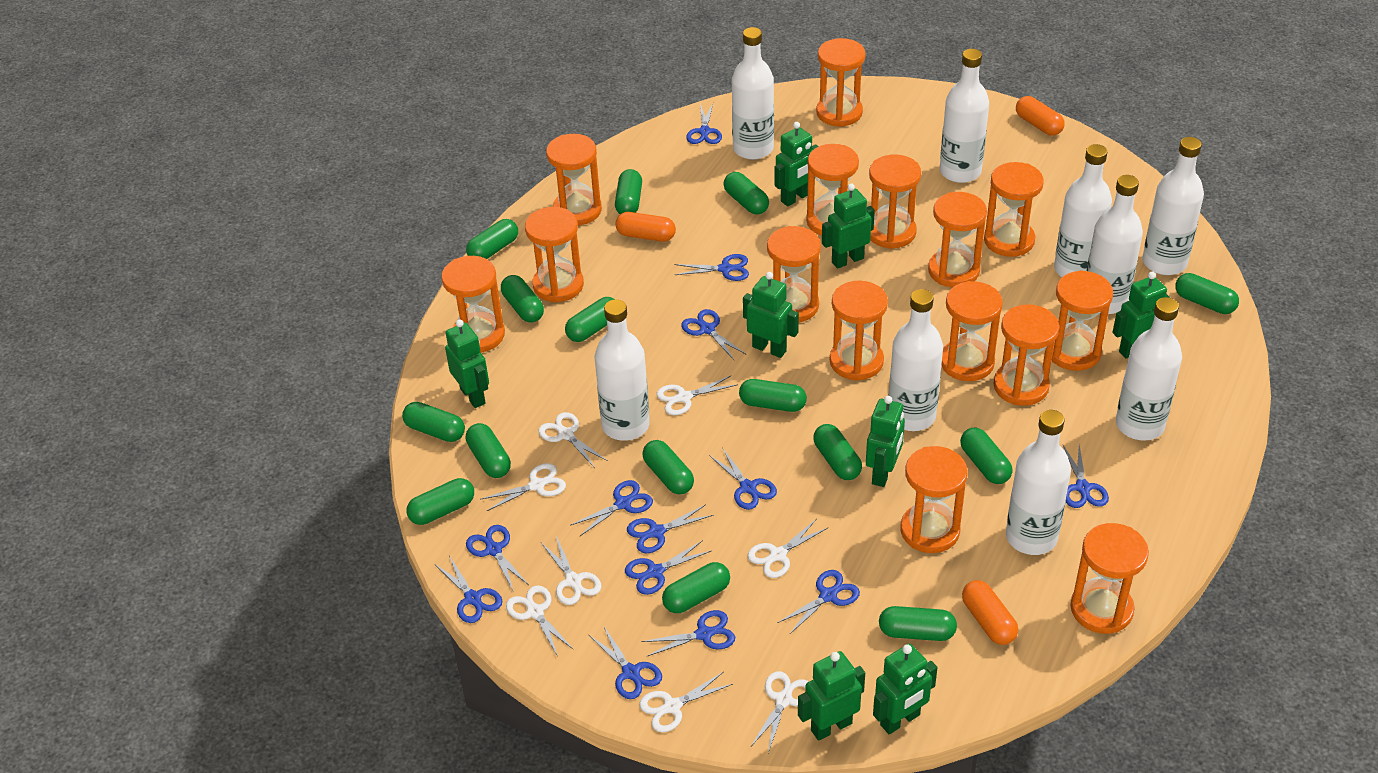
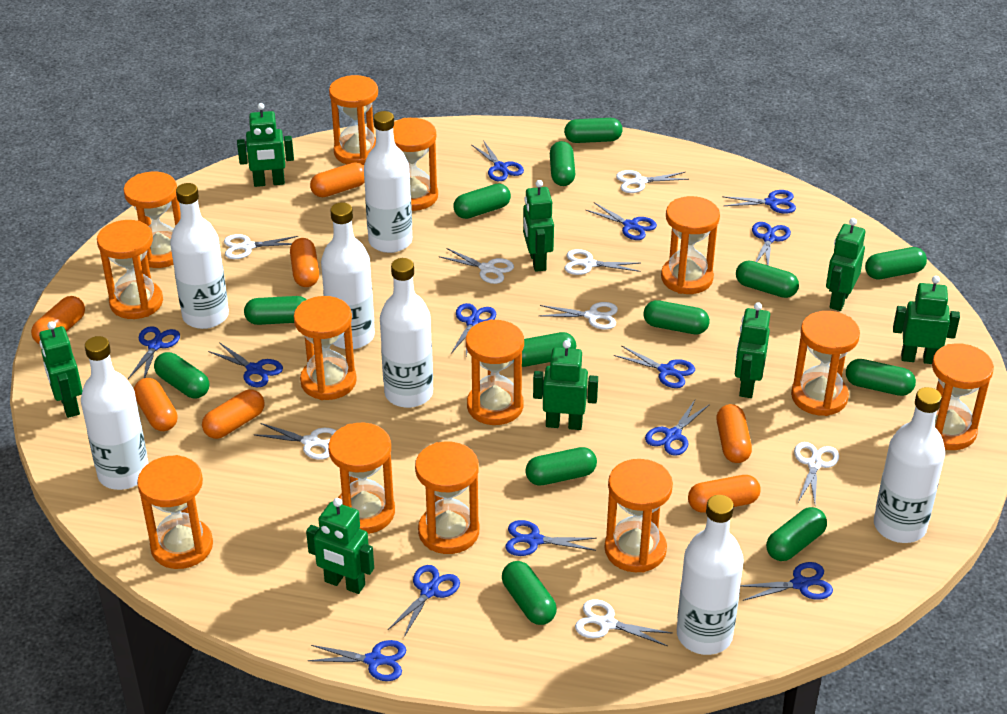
green capsule: 15 -> 13
orange capsule: 3 -> 7
orange hourglass: 15 -> 13
white bottle: 9 -> 7

